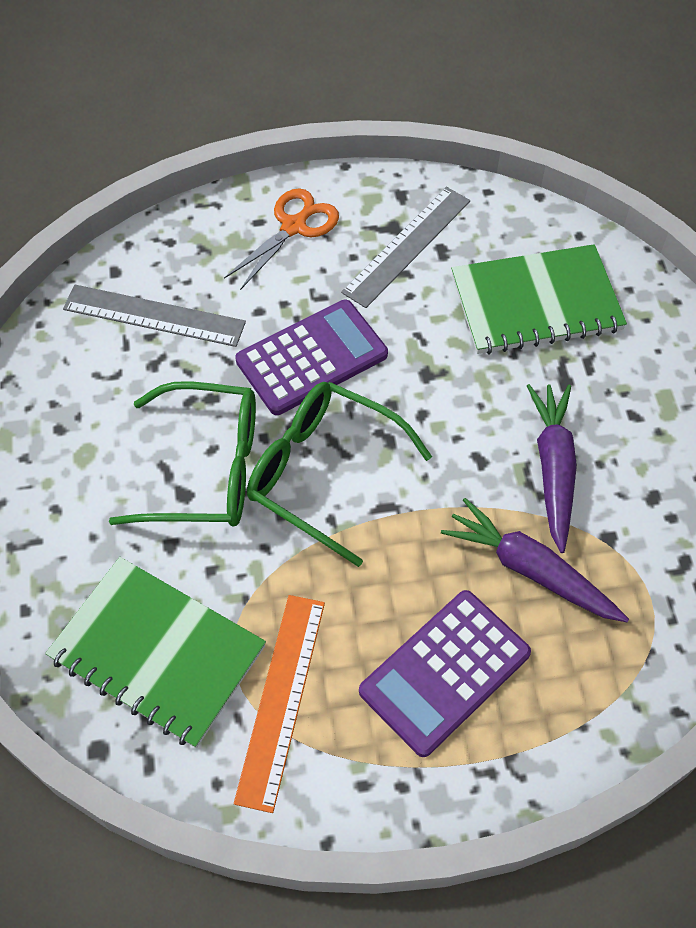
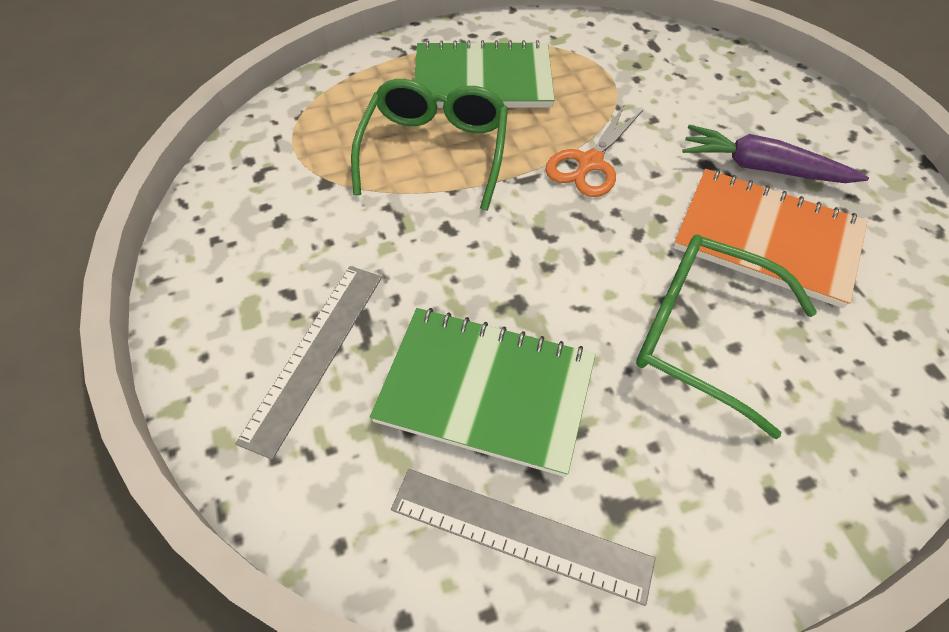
orange notebook: 0 -> 1
orange ruler: 1 -> 0
purple calculator: 2 -> 0
purple carrot: 2 -> 1

